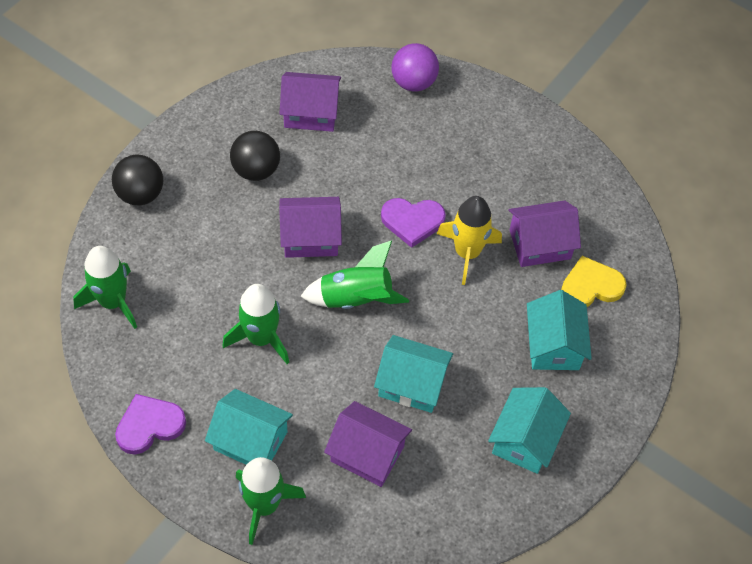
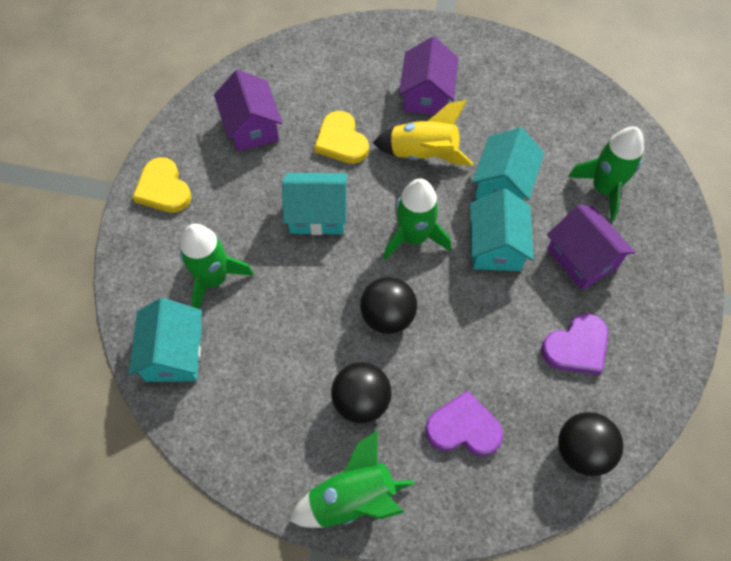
black ball: 2 -> 3
purple ball: 1 -> 0
purple house: 4 -> 3
yellow heart: 1 -> 2

